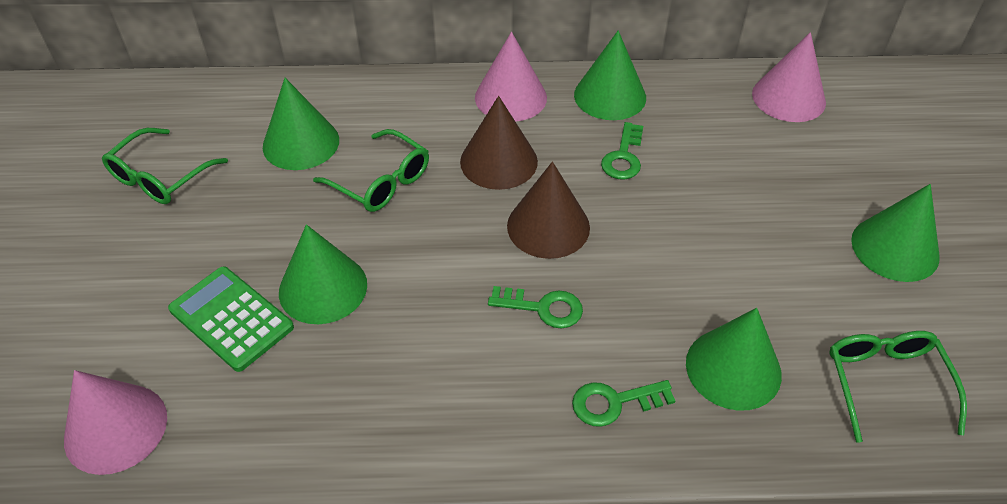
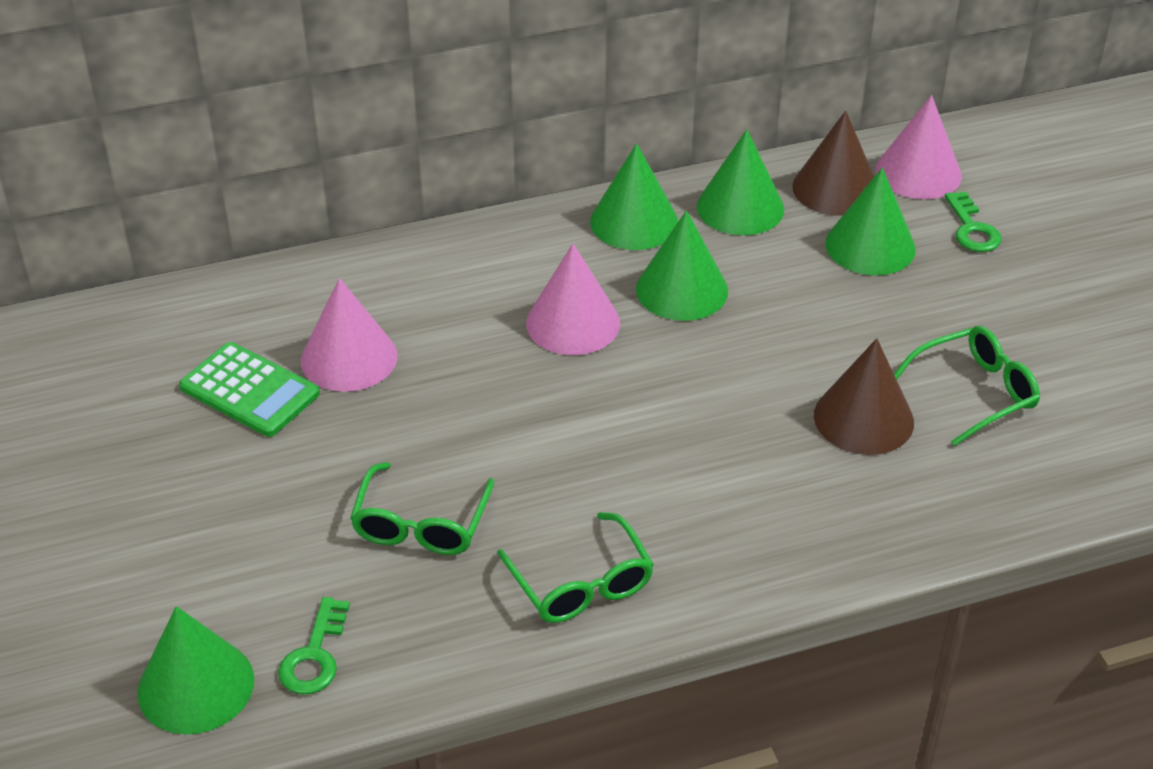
green key: 3 -> 2

